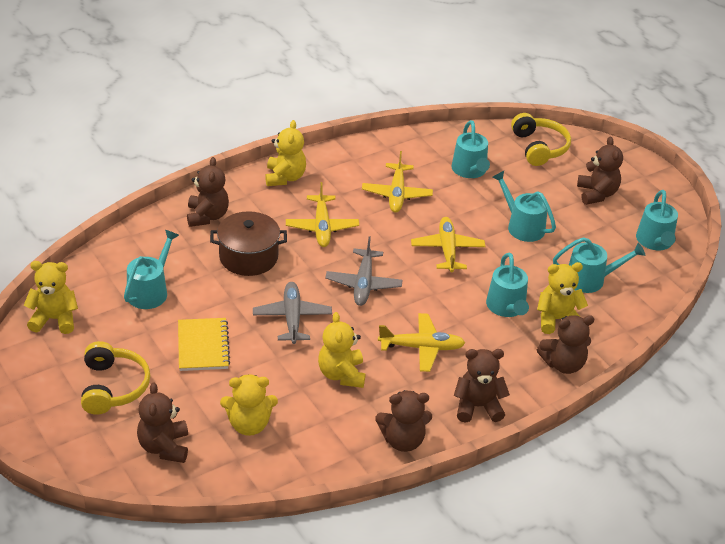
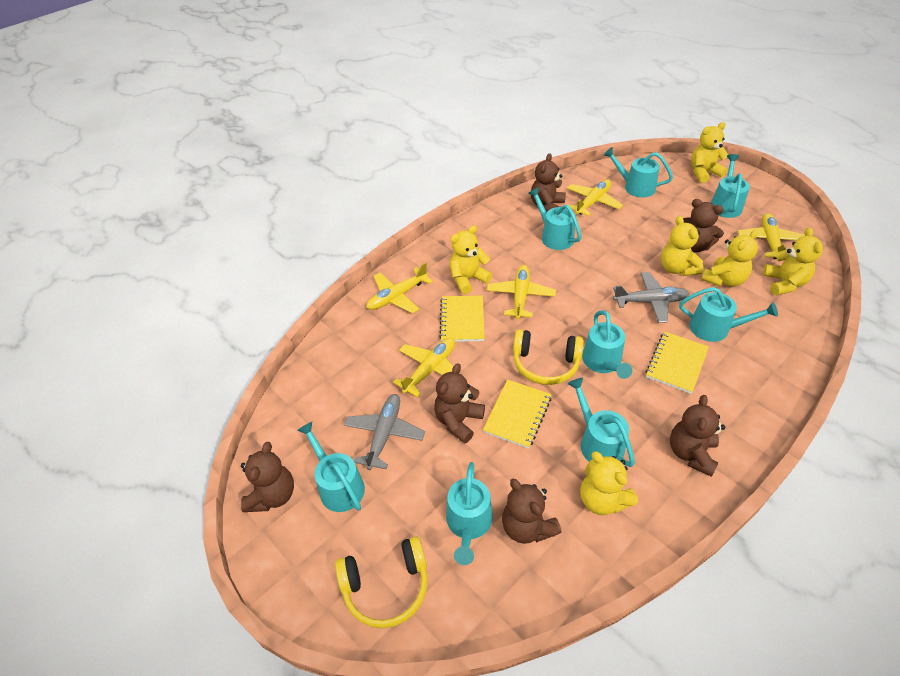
brown pot: 1 -> 0
turquoise watering can: 6 -> 8
yellow notebook: 1 -> 3
yellow plane: 4 -> 5
yellow teddy bear: 5 -> 6

